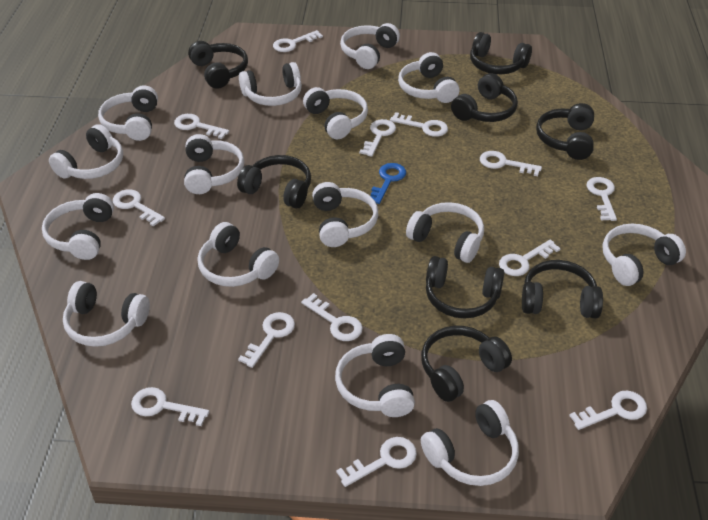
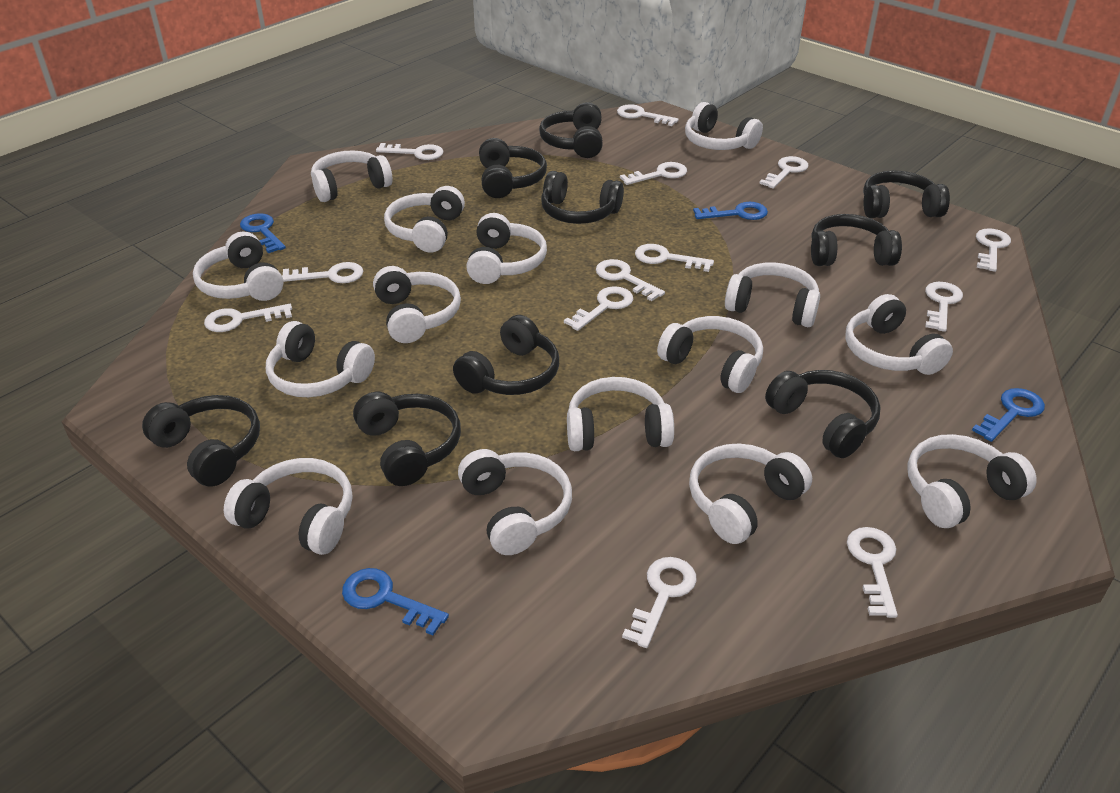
black headphones: 8 -> 9
blue key: 1 -> 4

